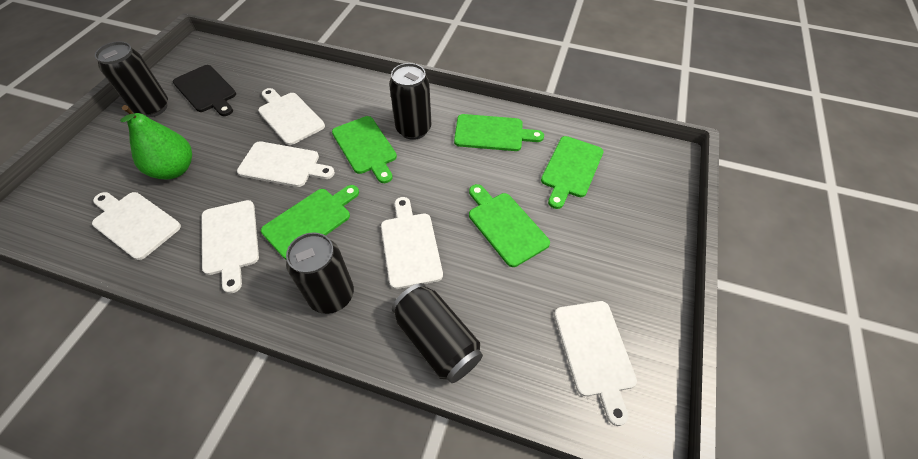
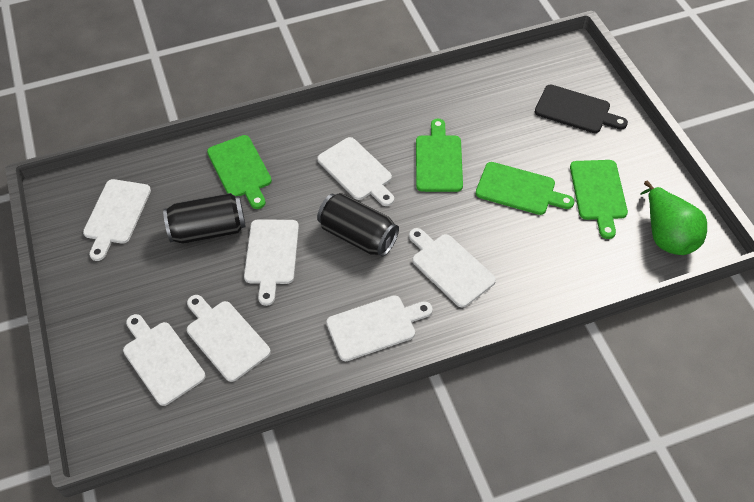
black can: 4 -> 2
green cutting board: 5 -> 4
white cutting board: 6 -> 7

